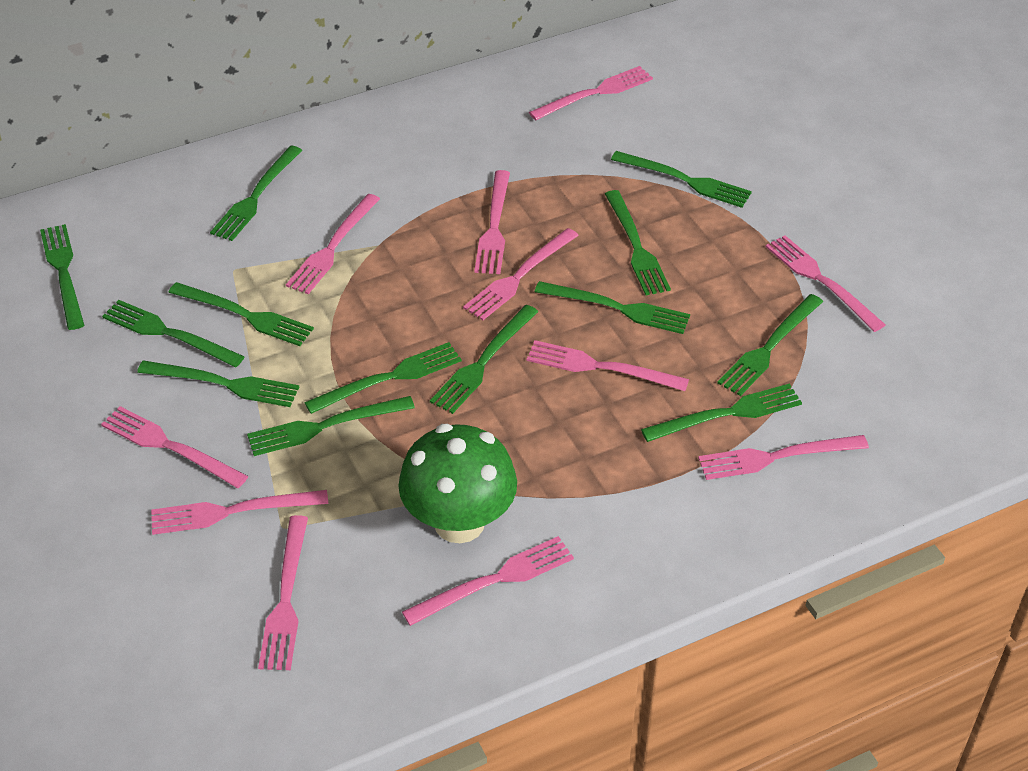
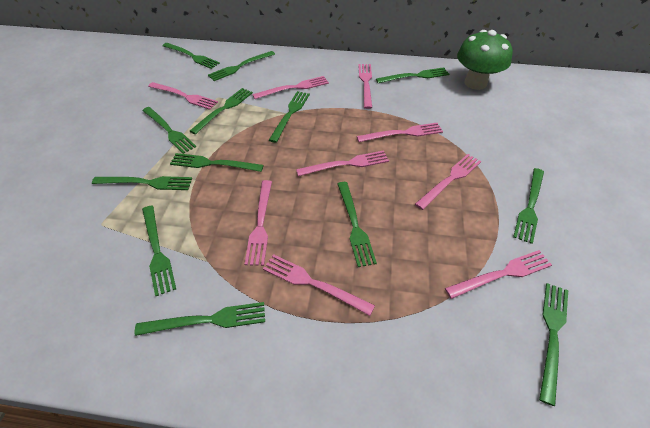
pink fork: 11 -> 9

